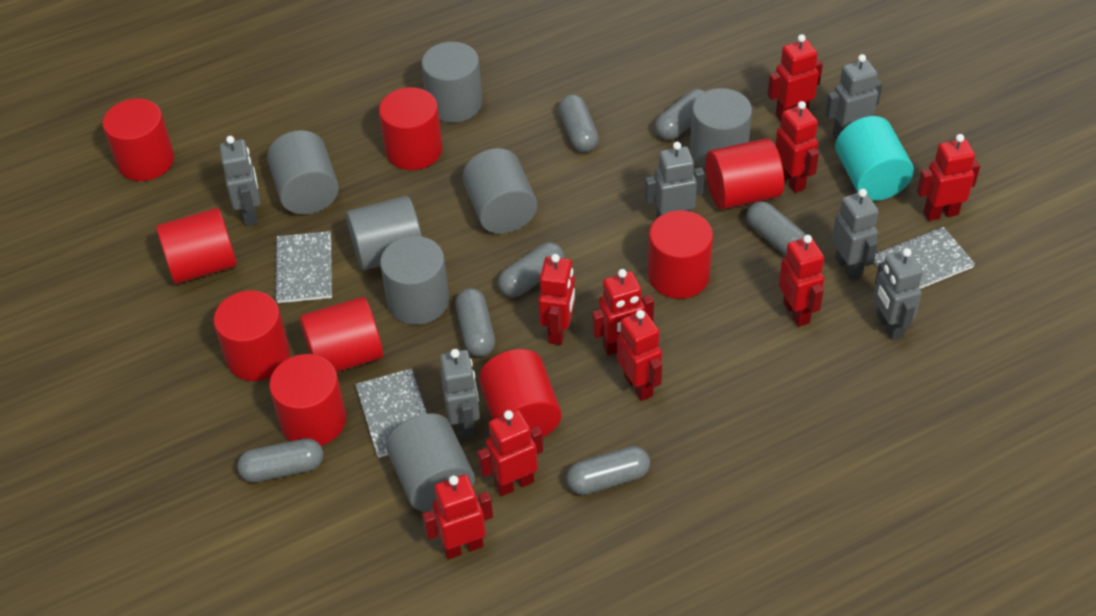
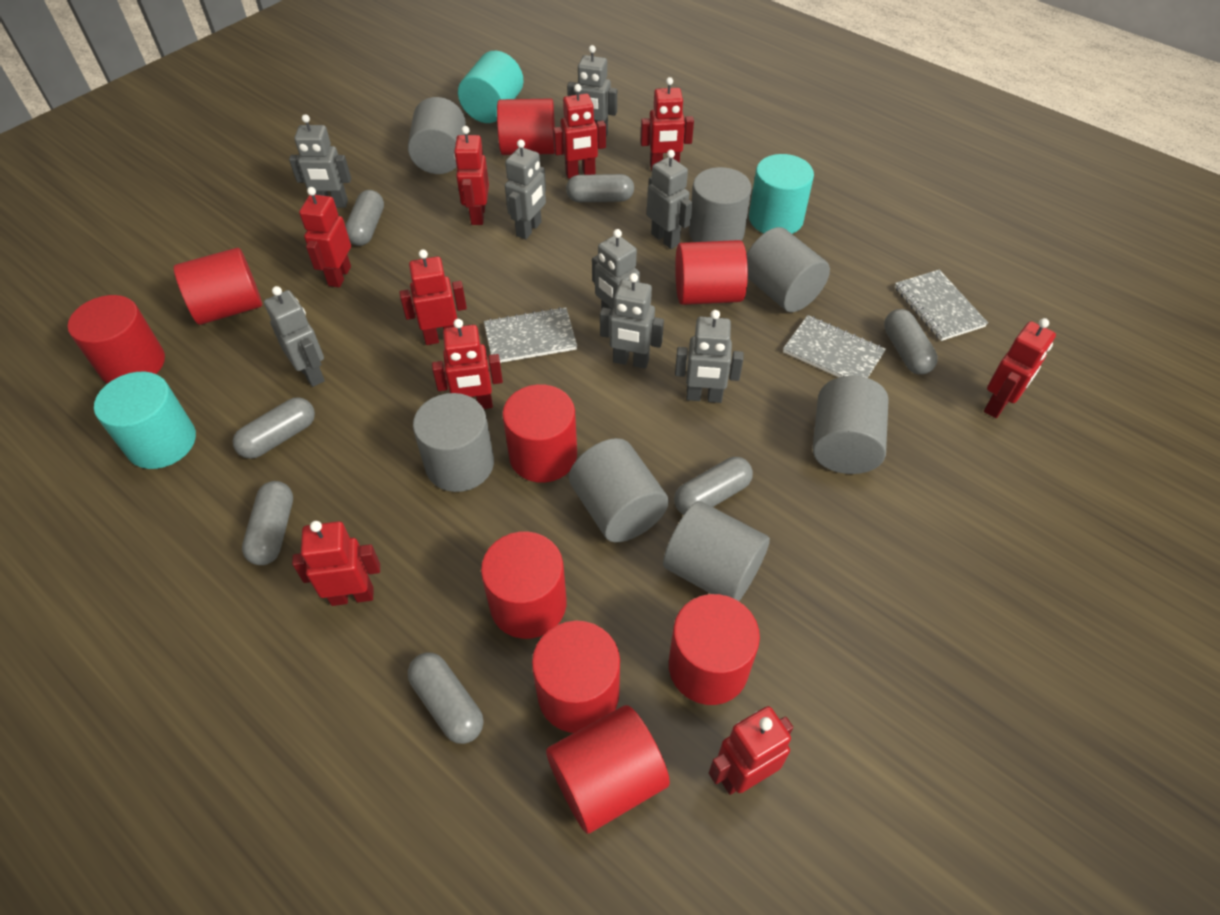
grey robot: 6 -> 8
turquoise cylinder: 1 -> 3

